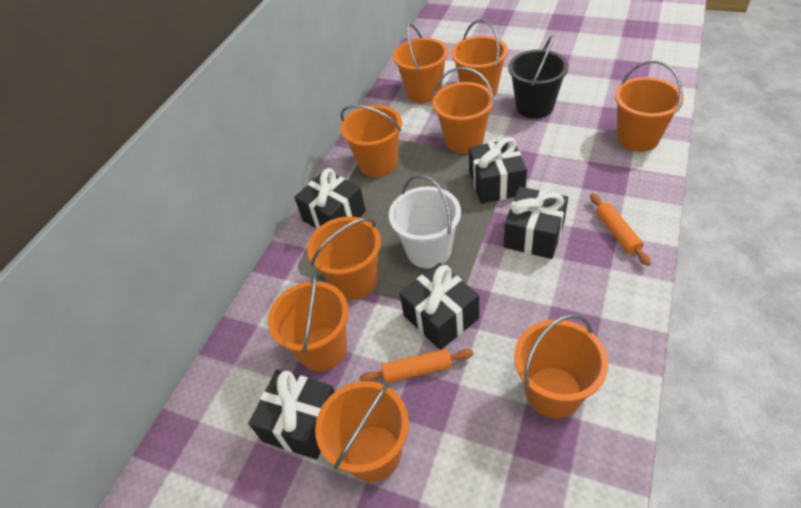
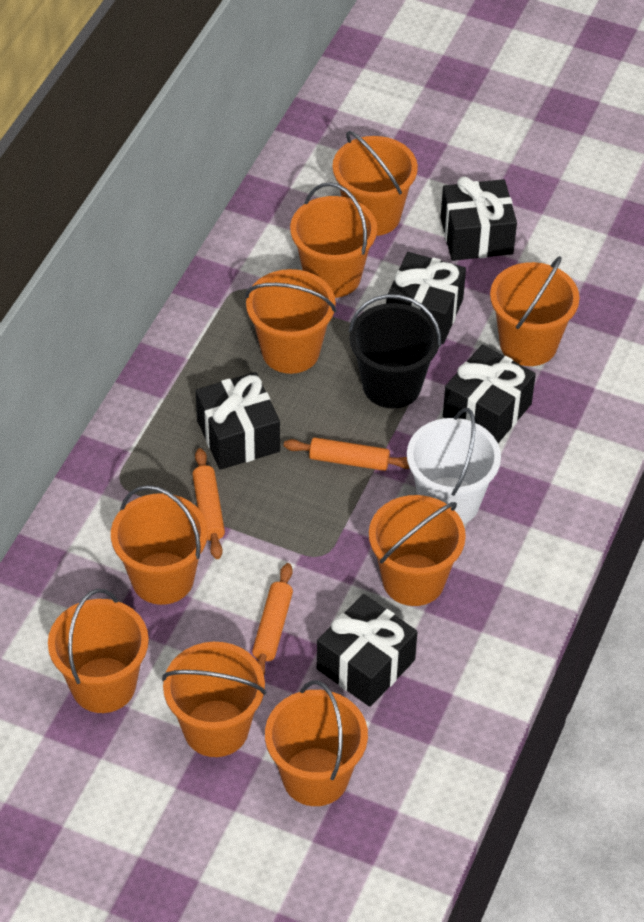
orange rolling pin: 2 -> 3

